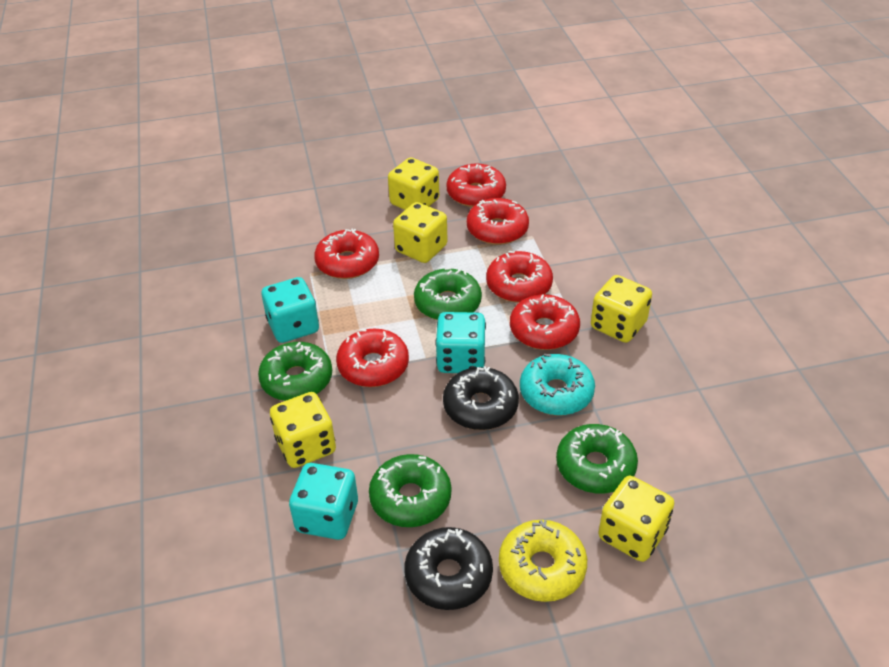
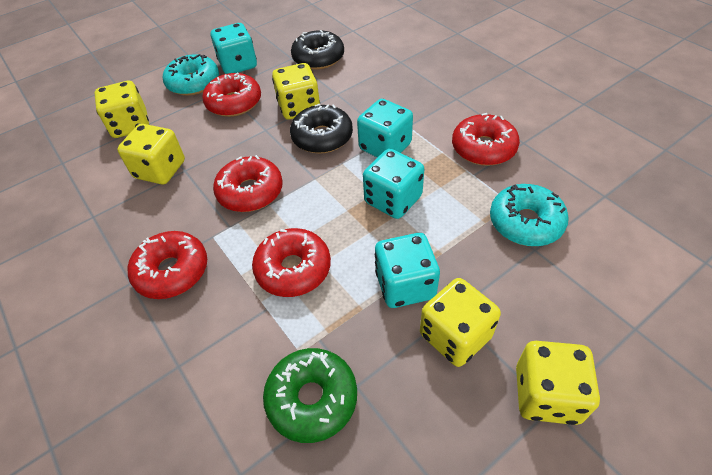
green donut: 4 -> 1
red donut: 6 -> 5
turquoise dice: 3 -> 4
turquoise donut: 1 -> 2
yellow donut: 1 -> 0

